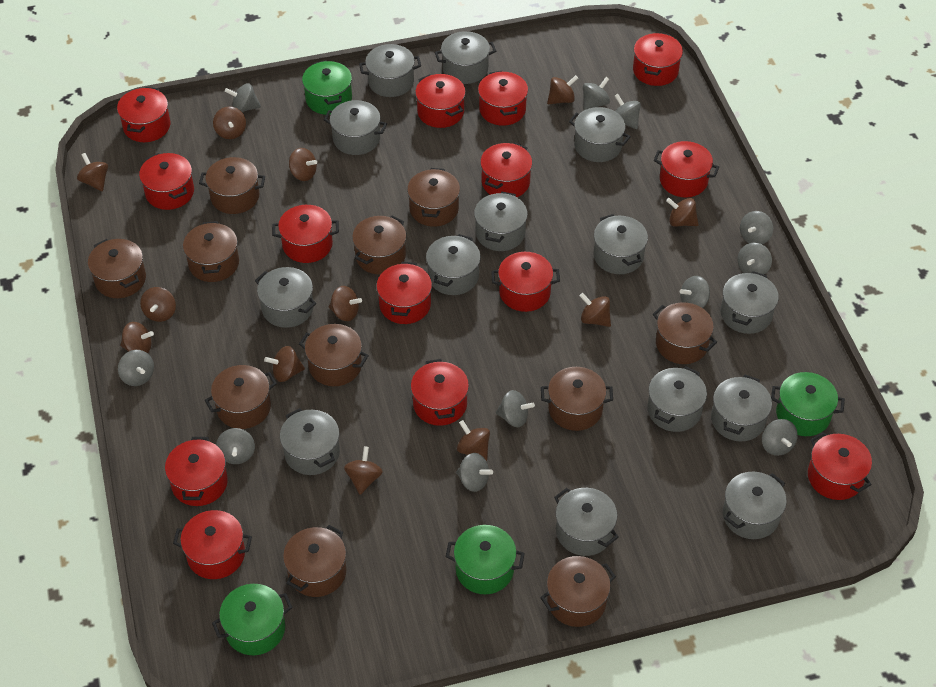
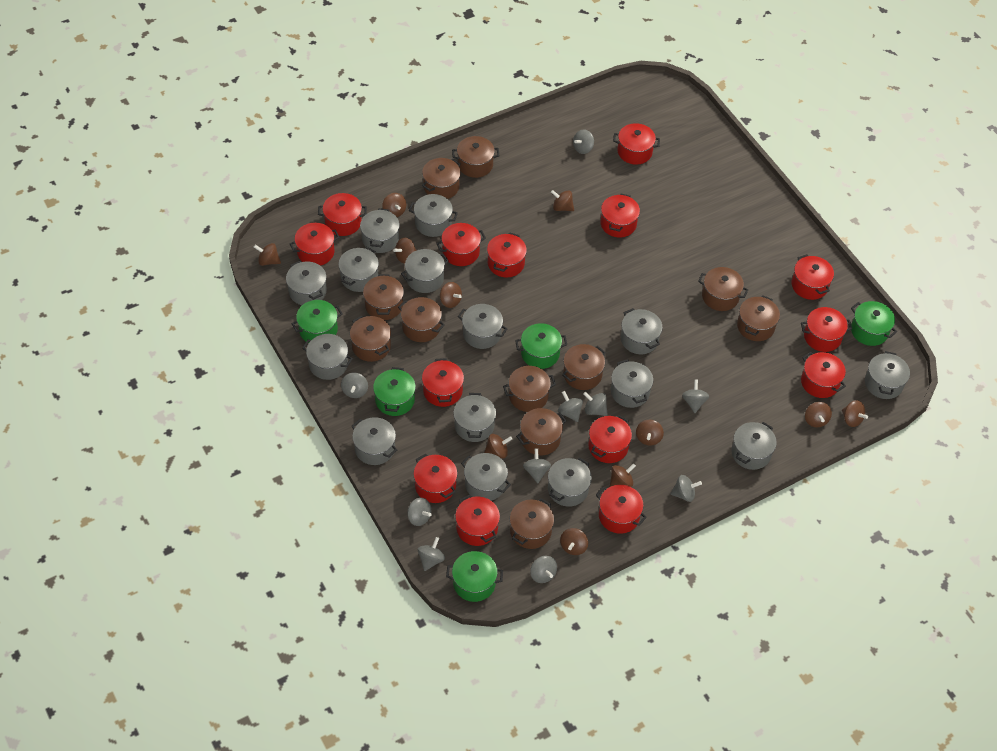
brown spinning top: 12 -> 11
green pot: 4 -> 5
grey pot: 14 -> 15
grey spinning top: 11 -> 10

